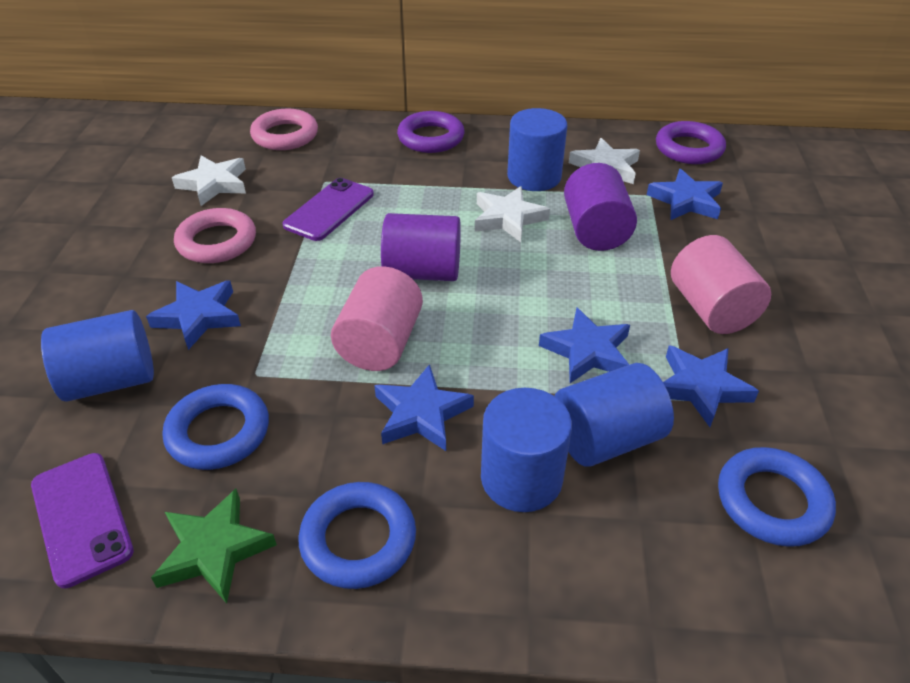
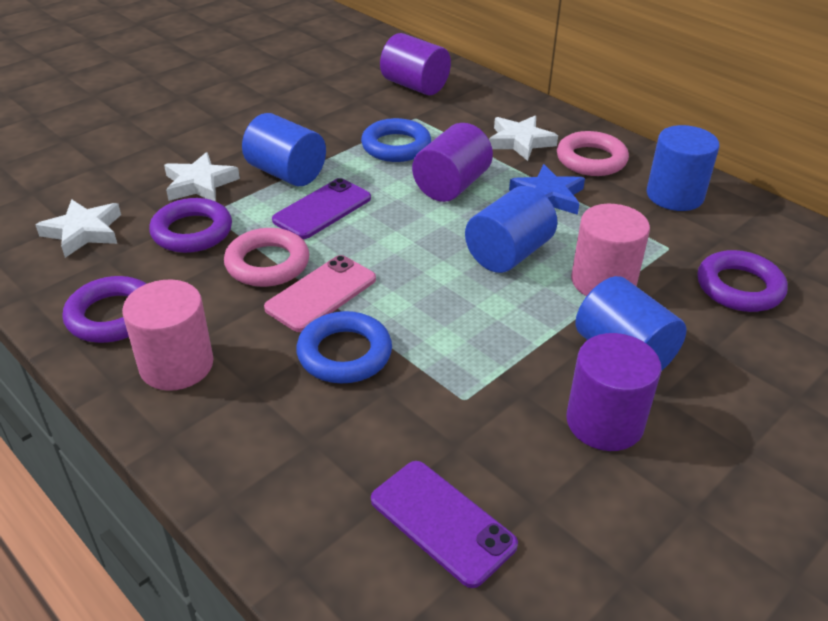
blue ring: 3 -> 2
blue star: 5 -> 1
green star: 1 -> 0
pink phone: 0 -> 1
purple cylinder: 2 -> 3
purple ring: 2 -> 3

